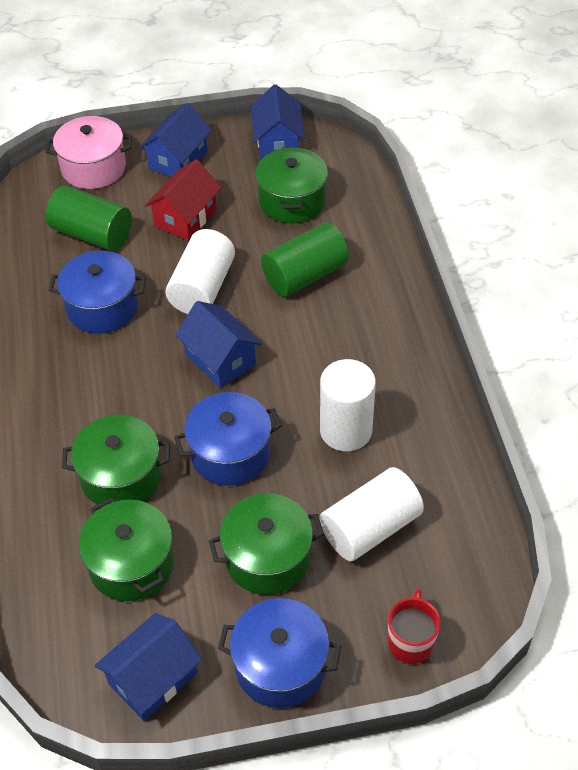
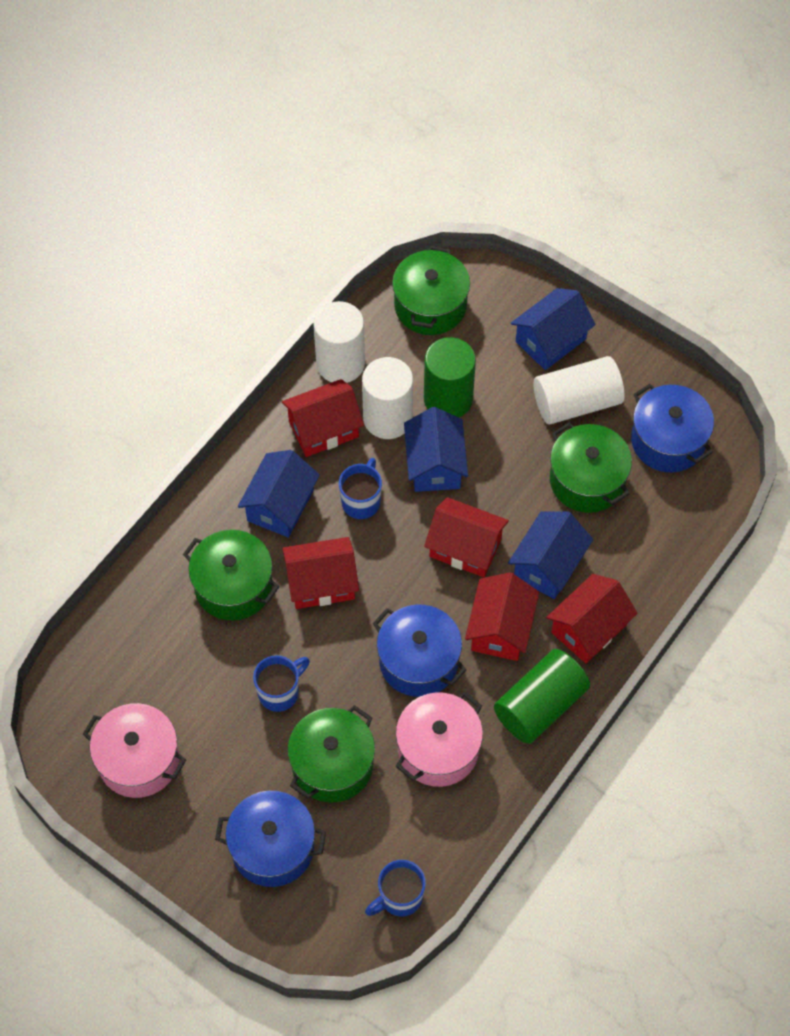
blue mug: 0 -> 3
pink pot: 1 -> 2
red house: 1 -> 5
red mug: 1 -> 0

